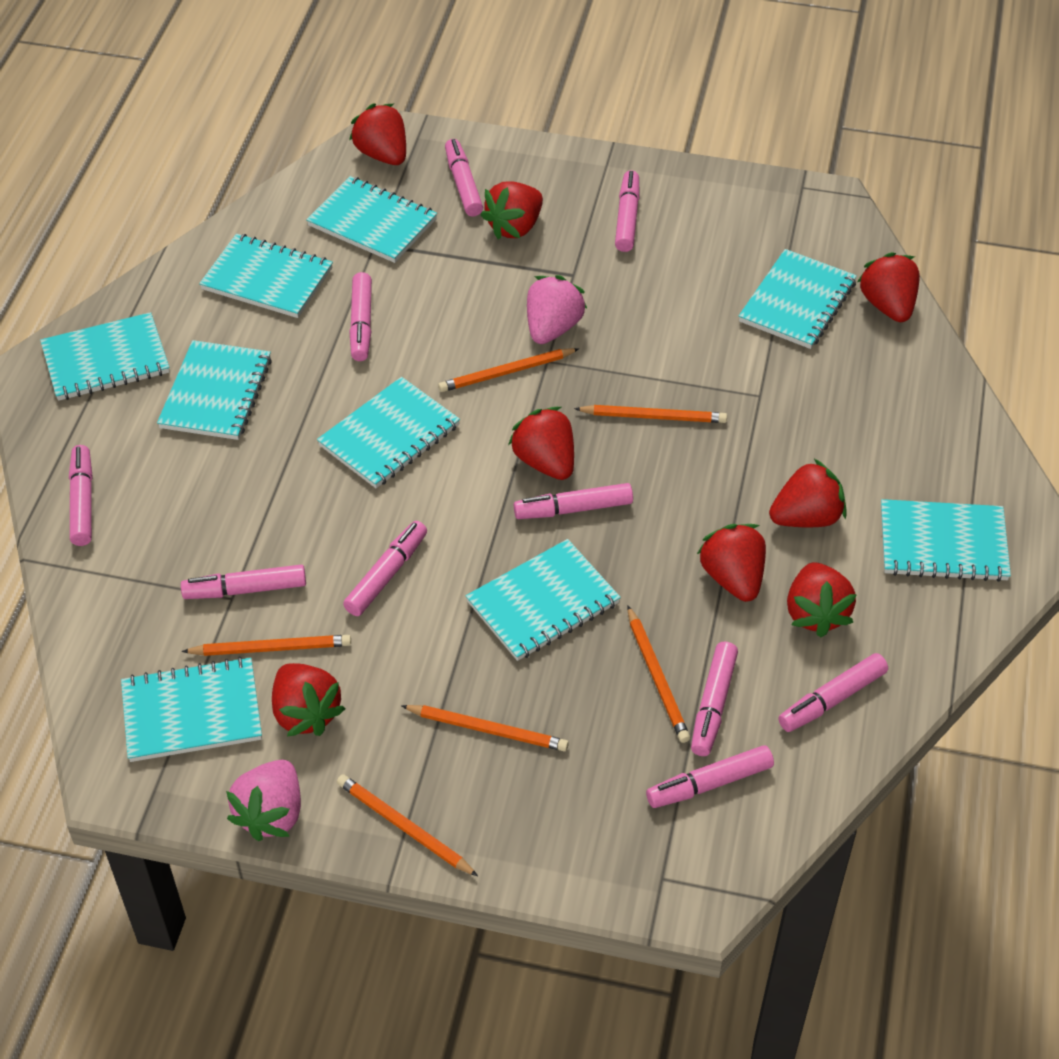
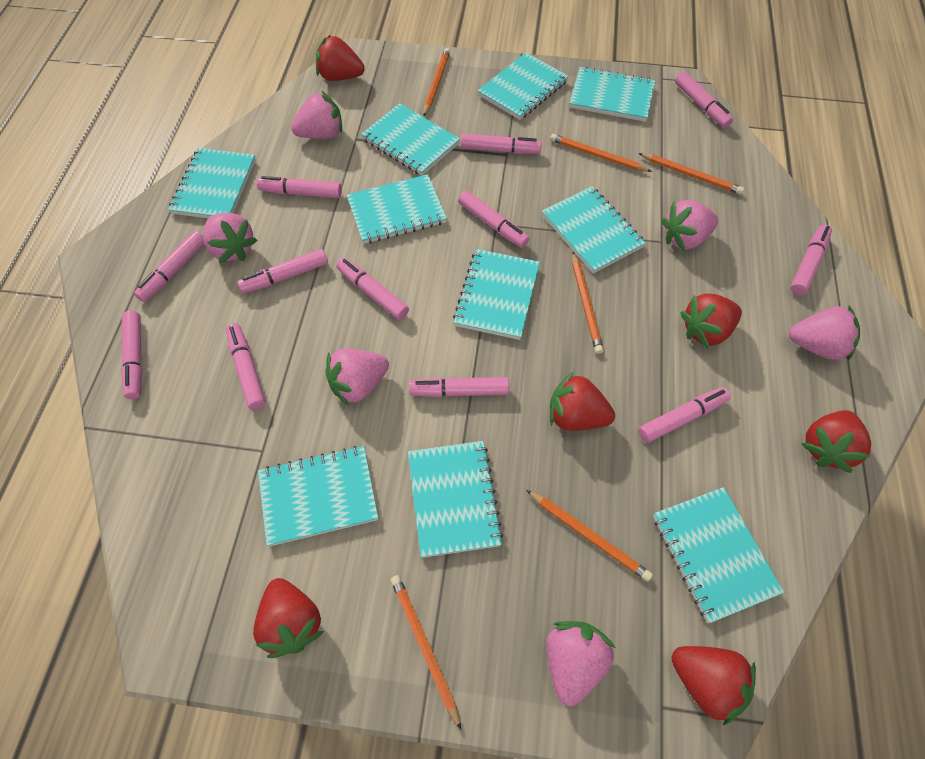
pink marker: 10 -> 12
pink strawberry: 2 -> 6
red strawberry: 8 -> 6
turquoise notebook: 9 -> 10

